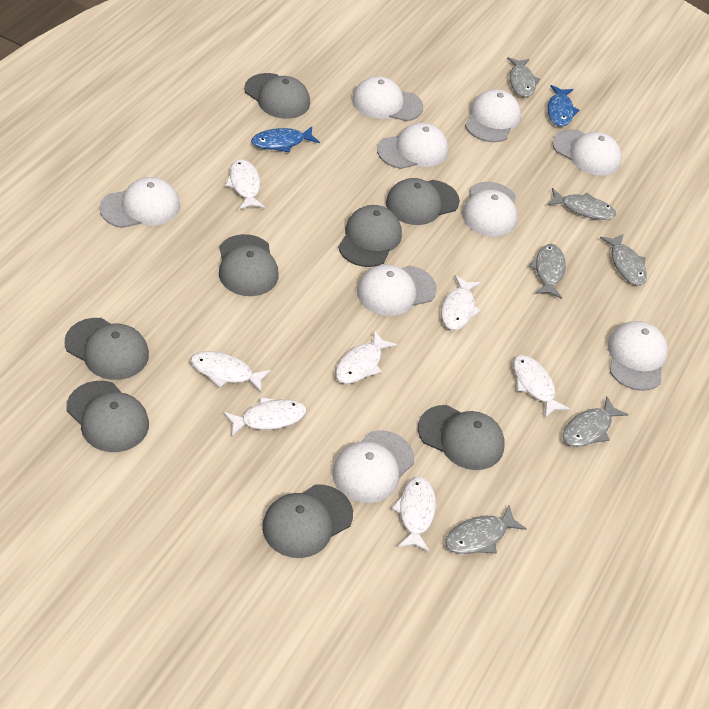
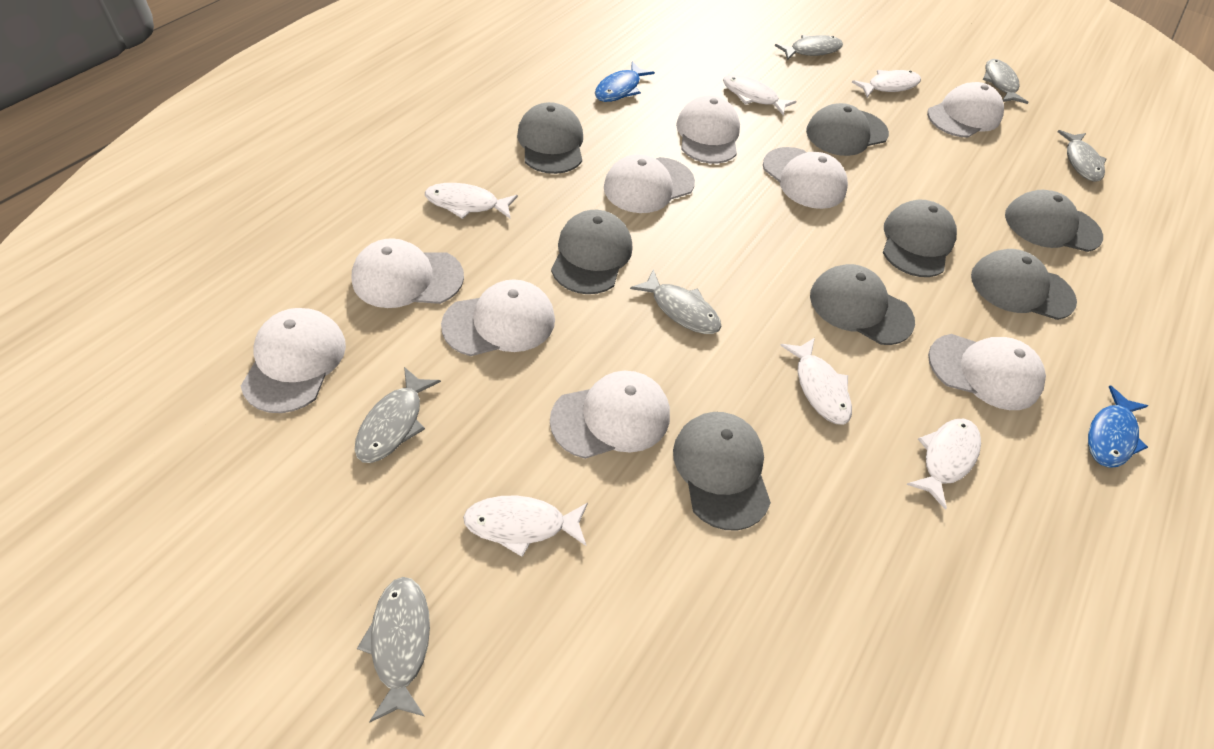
white fish: 7 -> 6

